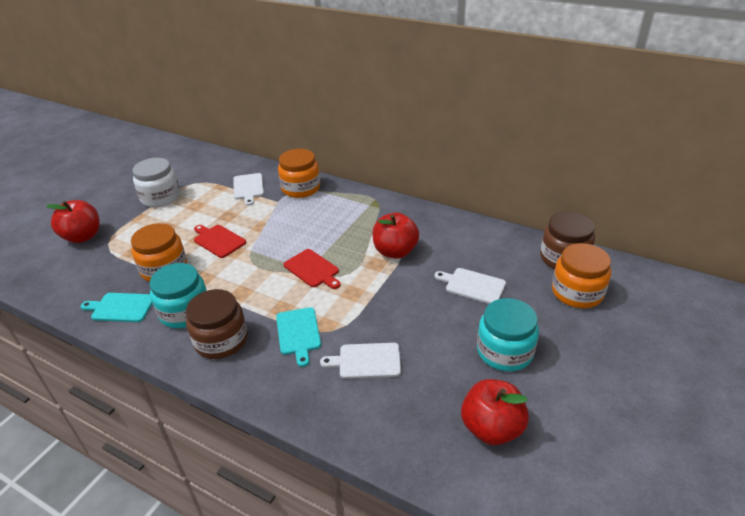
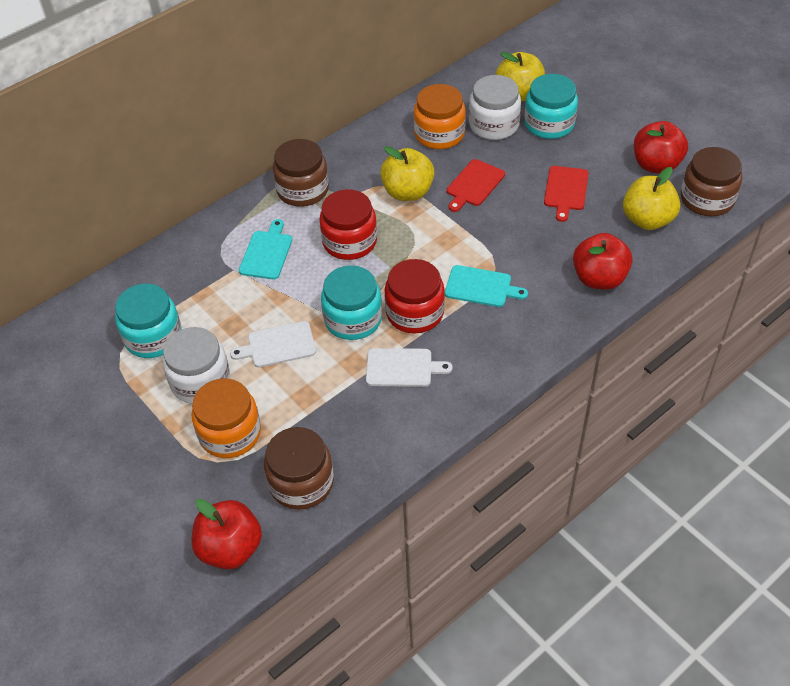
brown jar: 2 -> 3
orange jar: 3 -> 2
red jar: 0 -> 2
turquoise jar: 2 -> 3
white cutting board: 3 -> 2
white jar: 1 -> 2
yellow apple: 0 -> 3

